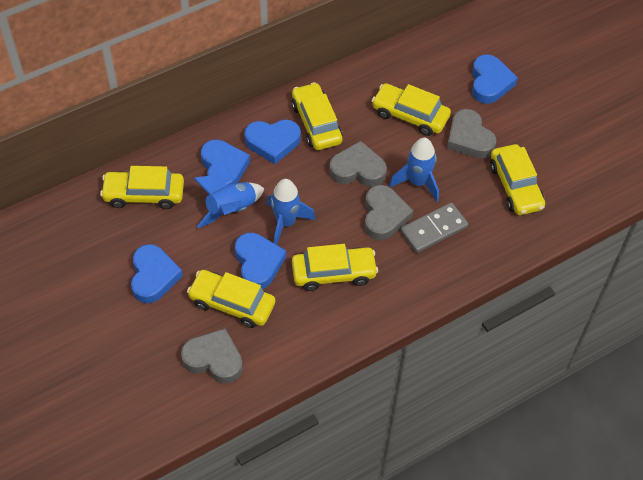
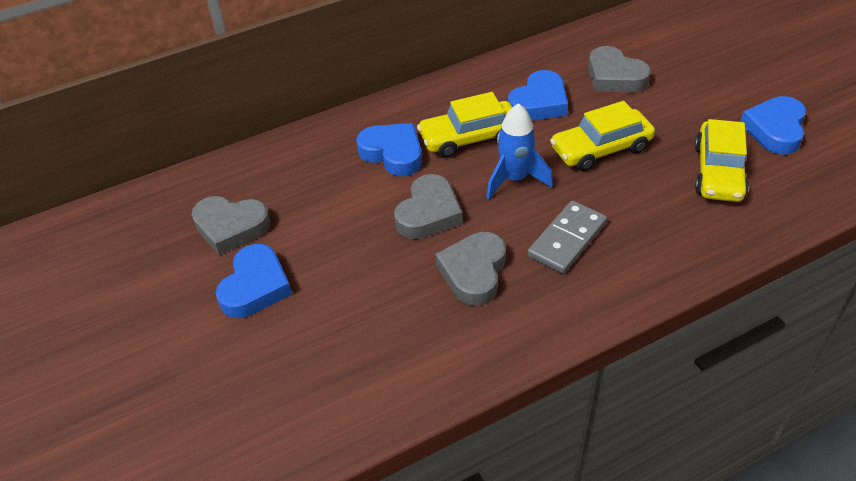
blue heart: 5 -> 4
blue rocket: 3 -> 1
yellow car: 6 -> 3

